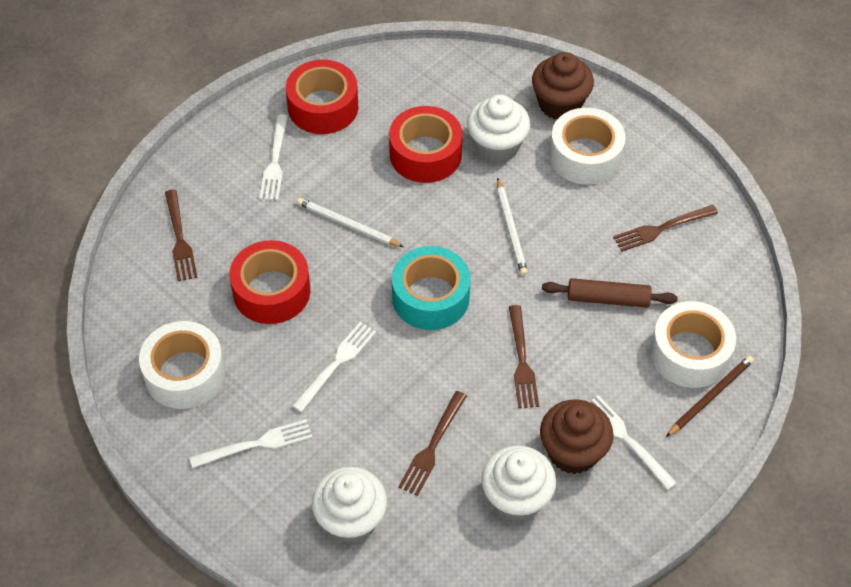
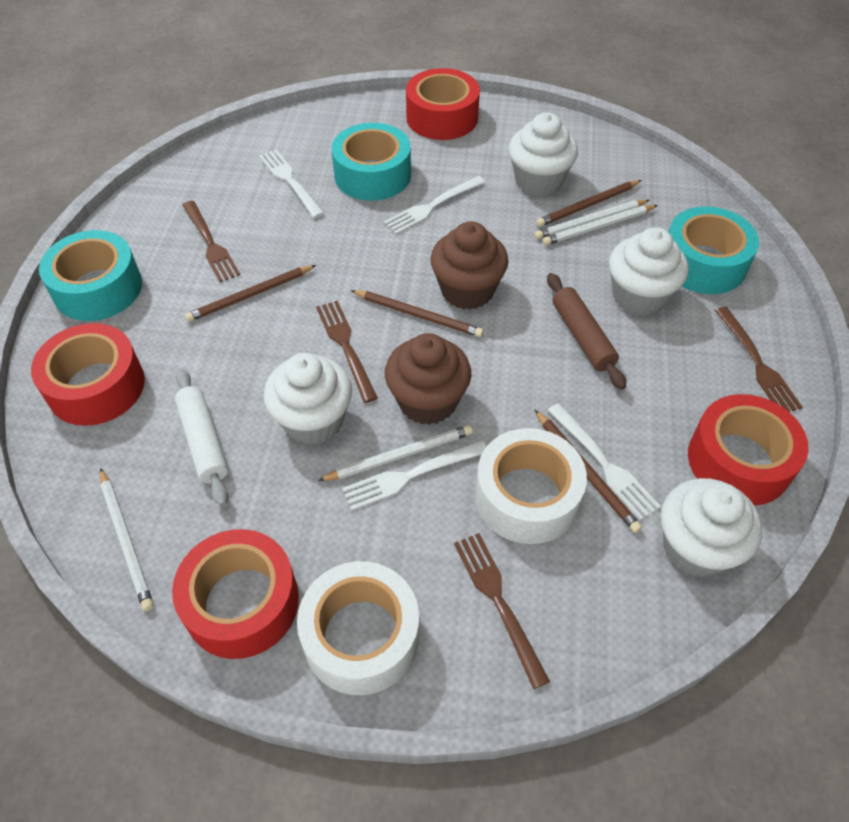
brown pencil: 1 -> 4
red tape: 3 -> 4
turquoise tape: 1 -> 3
white cupcake: 3 -> 4
white pencil: 2 -> 4
white rolling pin: 0 -> 1
white tape: 3 -> 2

